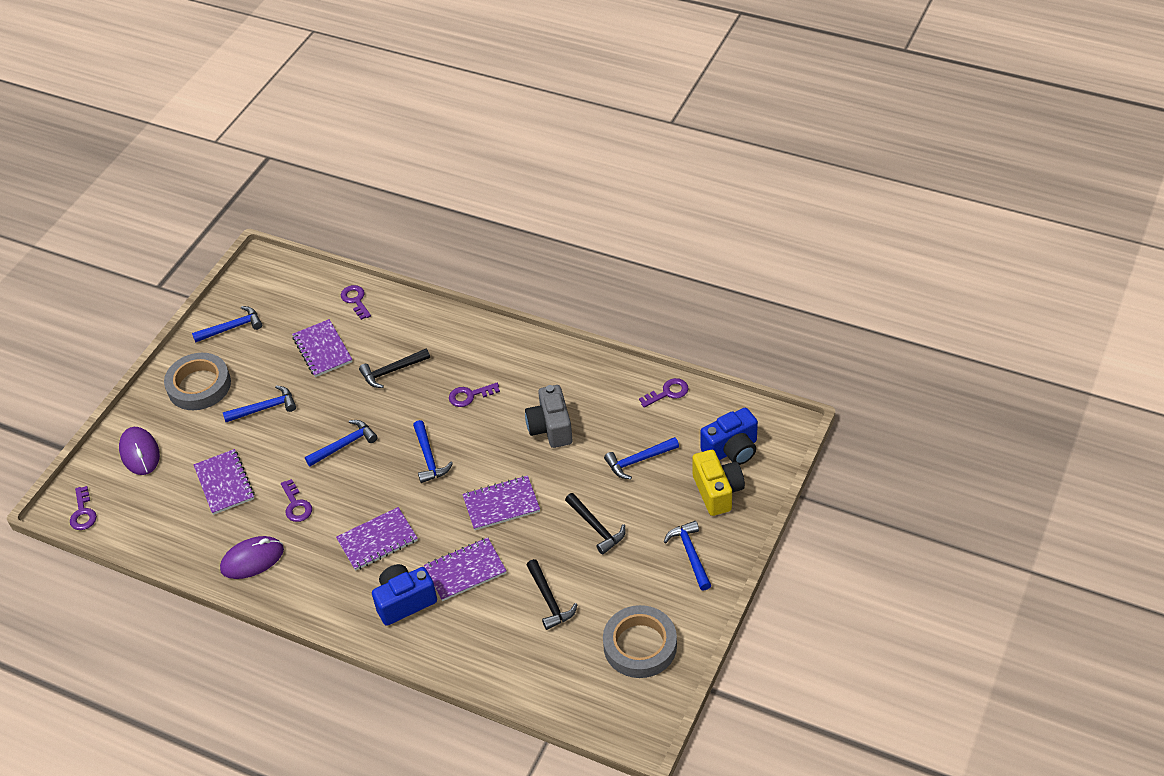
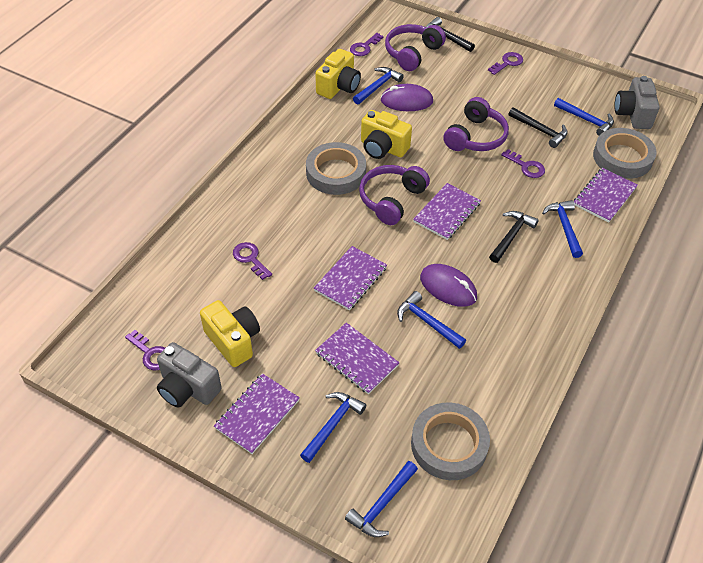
blue camera: 2 -> 0
grey camera: 1 -> 2
grey tape: 2 -> 3
purple headphones: 0 -> 3
yellow camera: 1 -> 3

